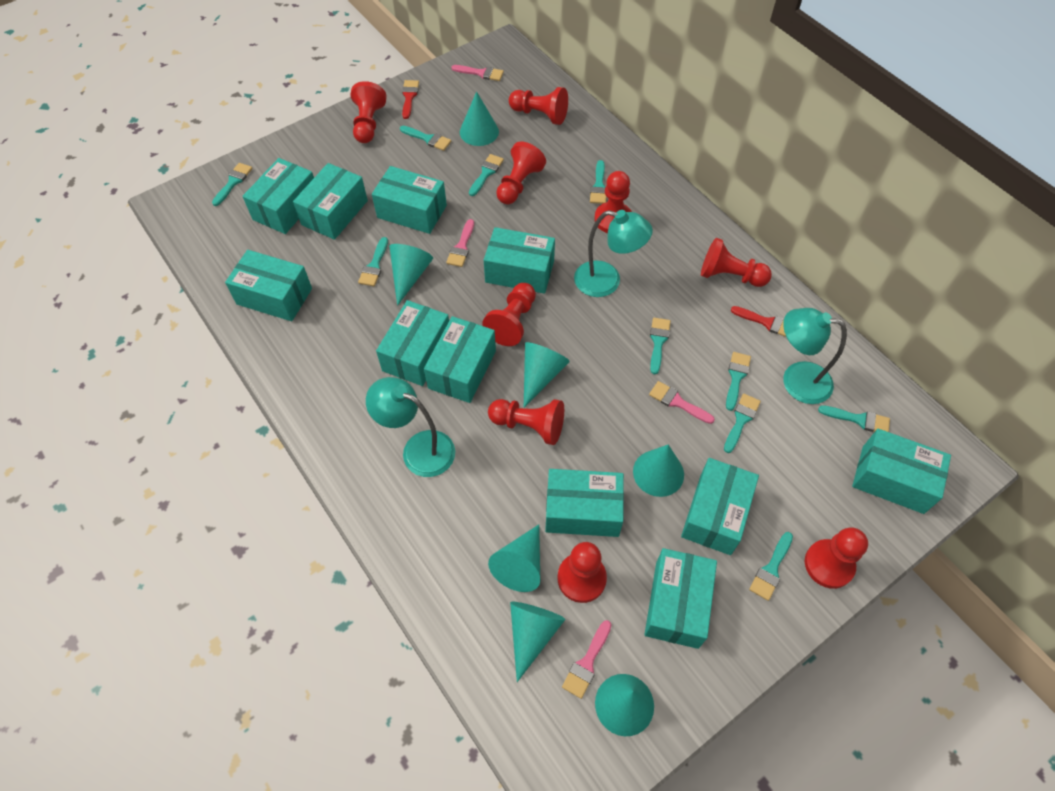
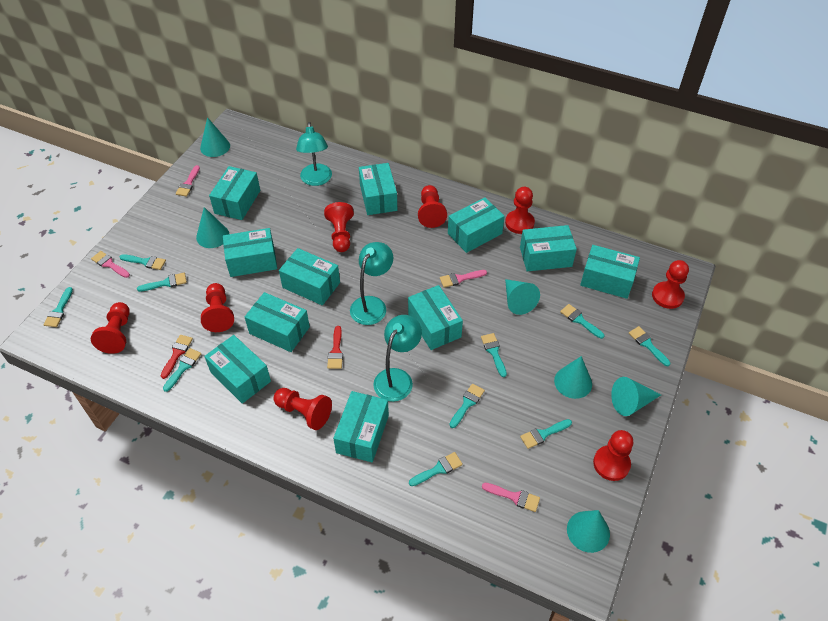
red pawn: 9 -> 8
turquoise cone: 7 -> 6

